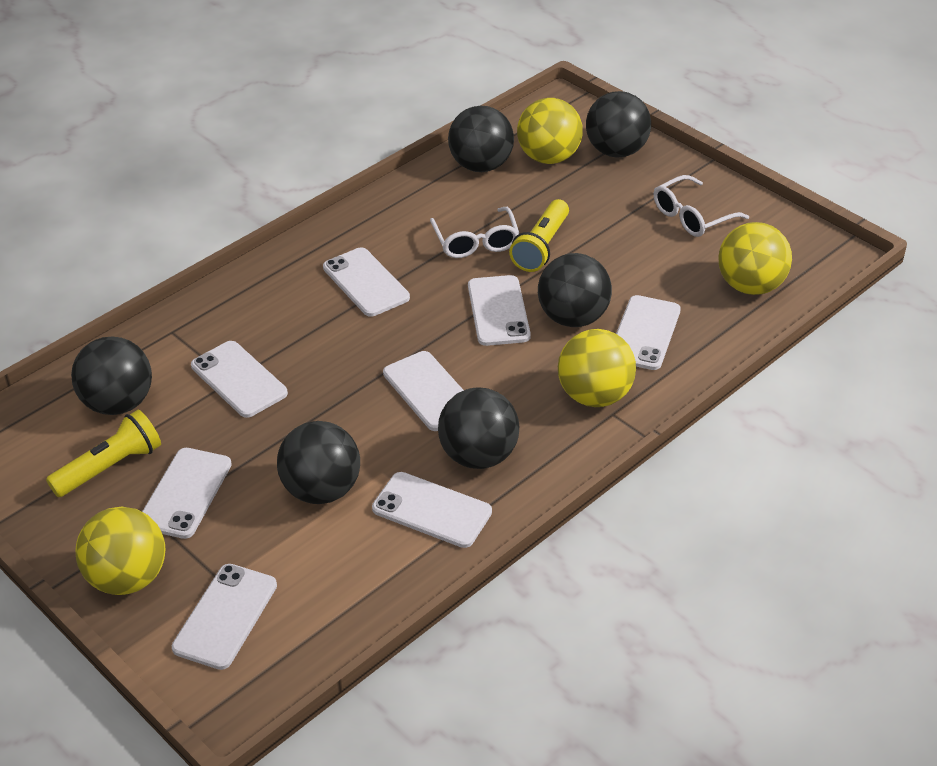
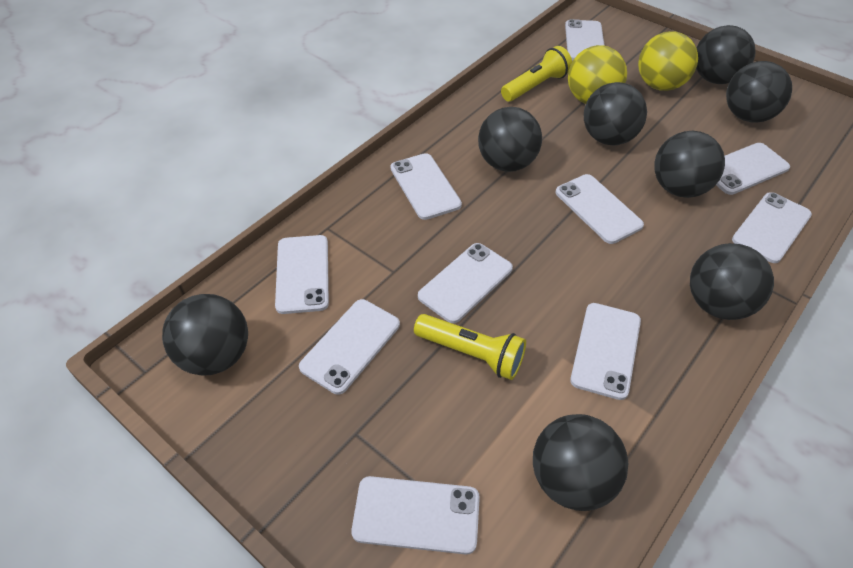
black ball: 6 -> 8
white glasses: 2 -> 0
white phone: 8 -> 10
yellow ball: 4 -> 2

